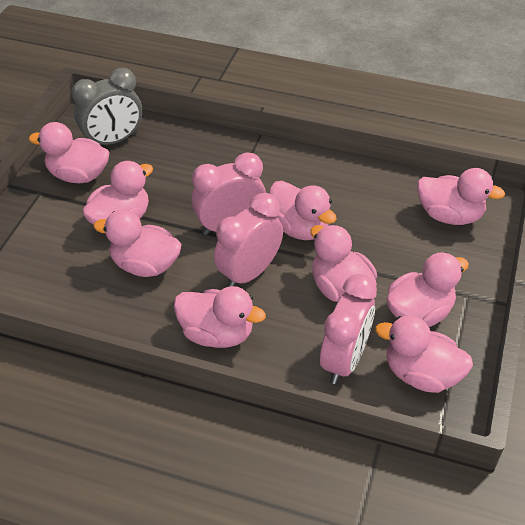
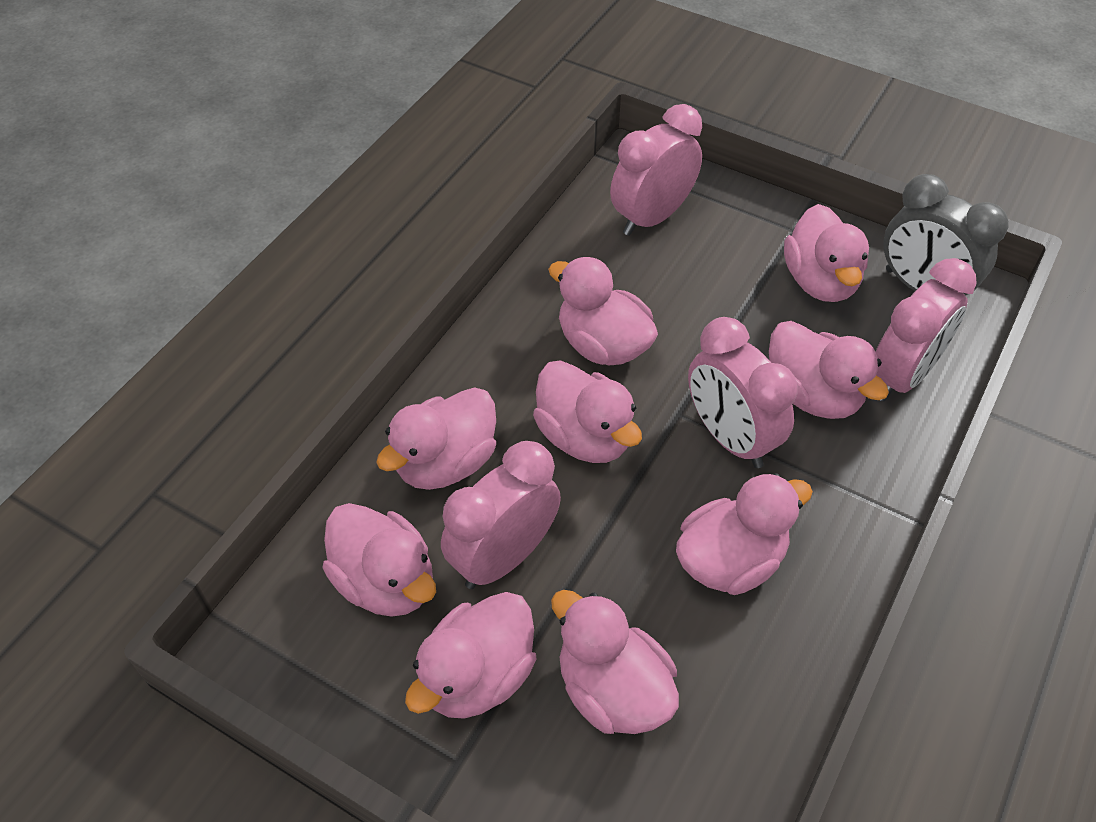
pink clock: 3 -> 4

